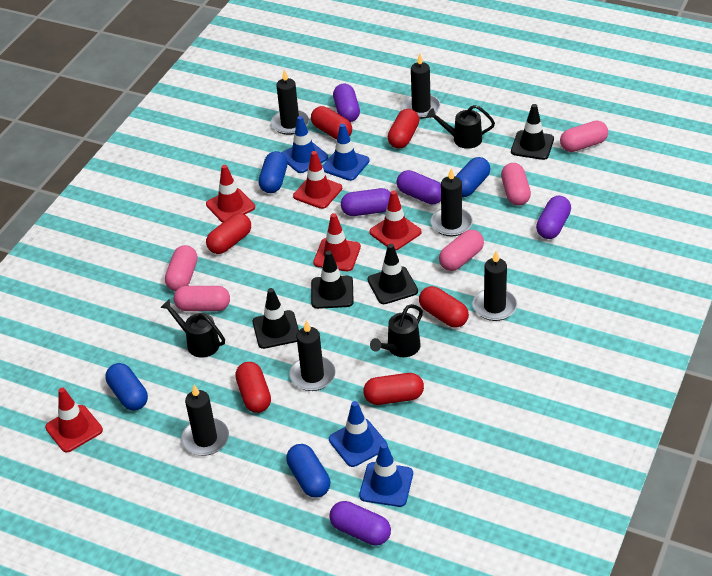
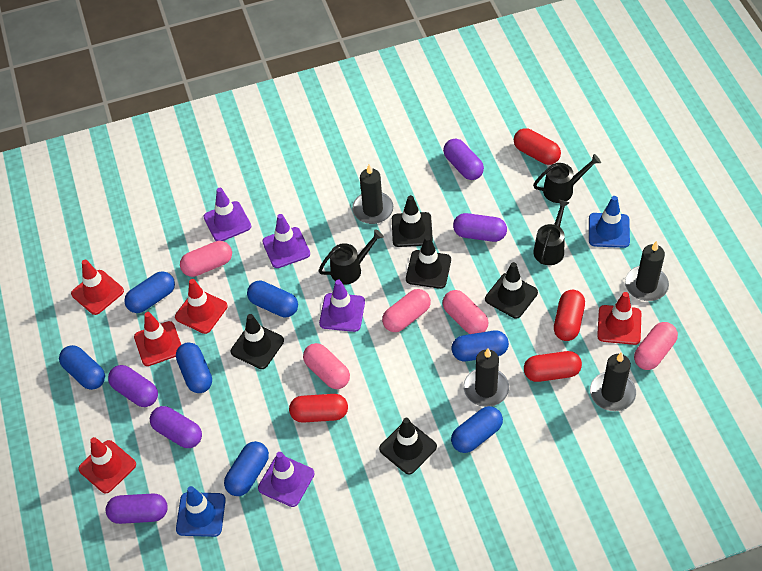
black candle: 6 -> 4
black traffic cone: 4 -> 5
blue capsule: 4 -> 7
blue traffic cone: 4 -> 2
purple traffic cone: 0 -> 4
red capsule: 6 -> 4

